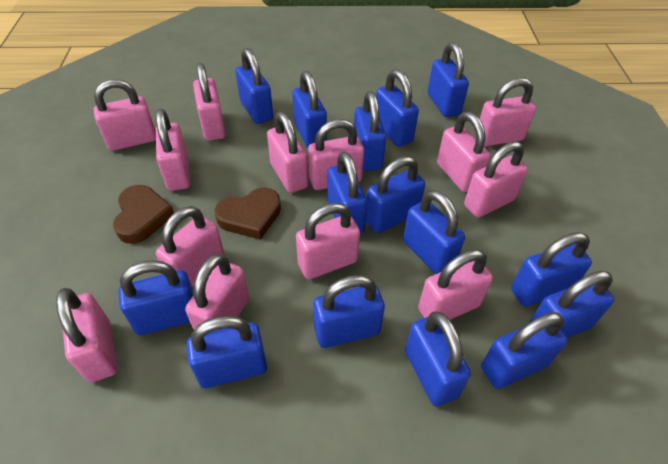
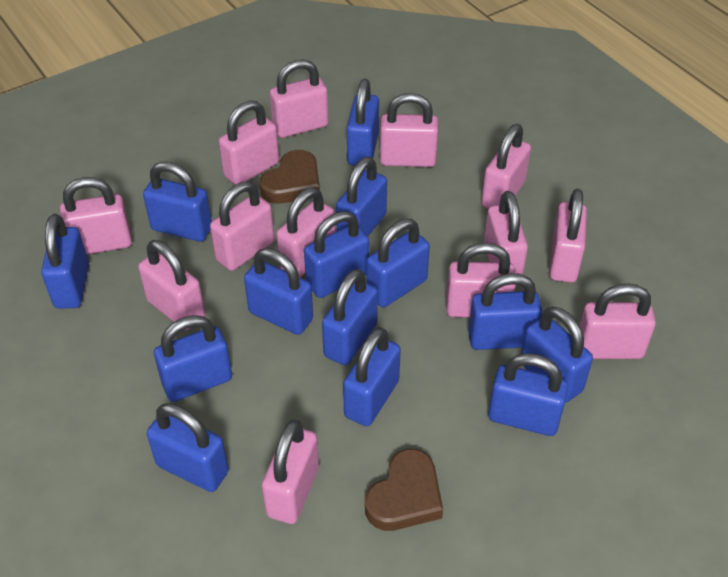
blue padlock: 15 -> 14

